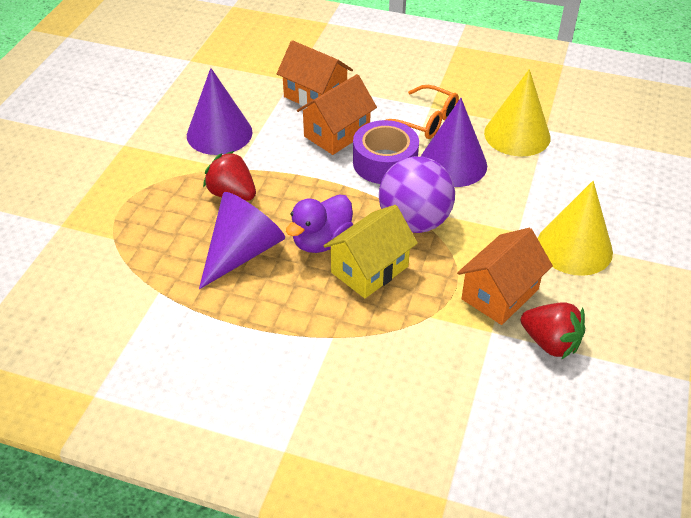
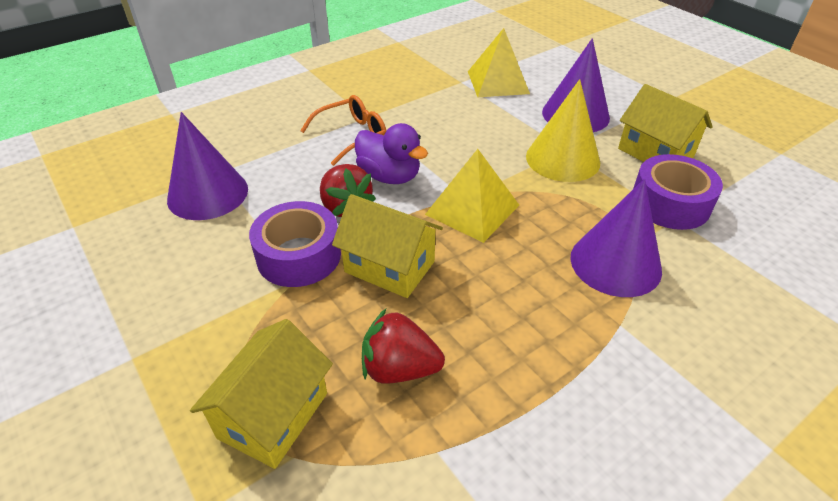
orange house: 3 -> 0
purple ball: 1 -> 0
purple tape: 1 -> 2
yellow cone: 2 -> 1
yellow house: 1 -> 3
yellow pyramid: 0 -> 2

